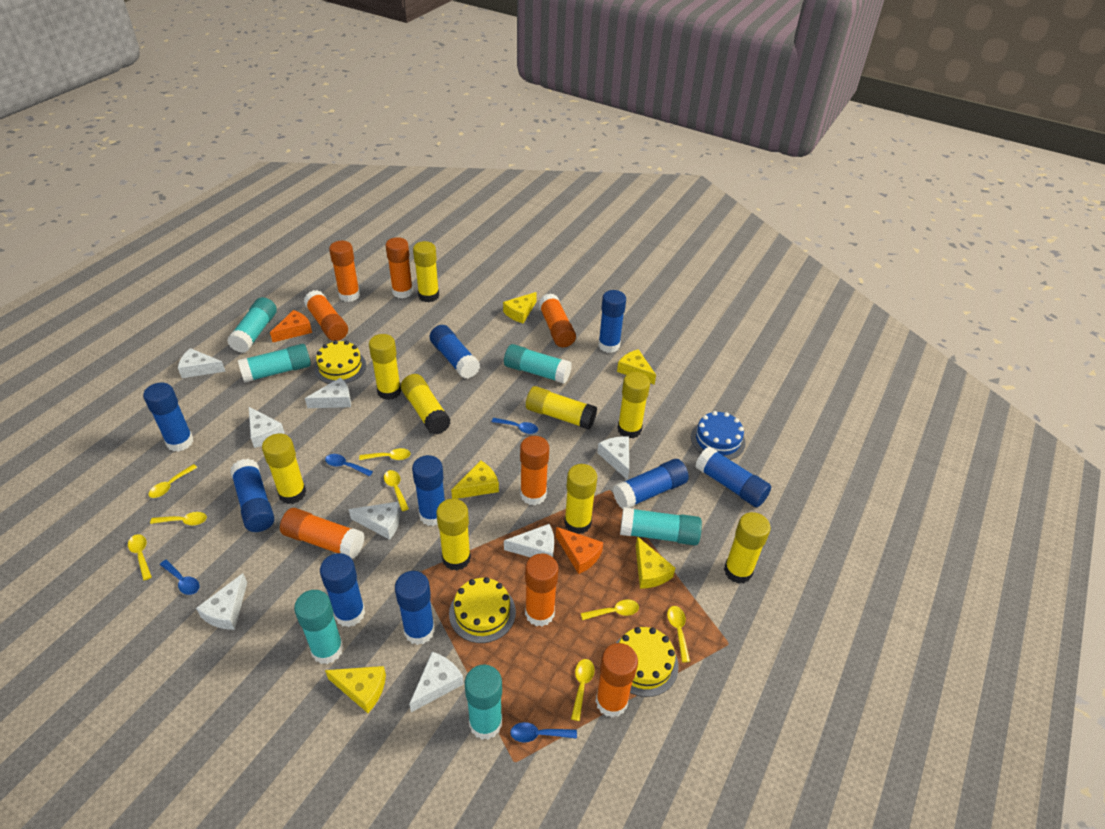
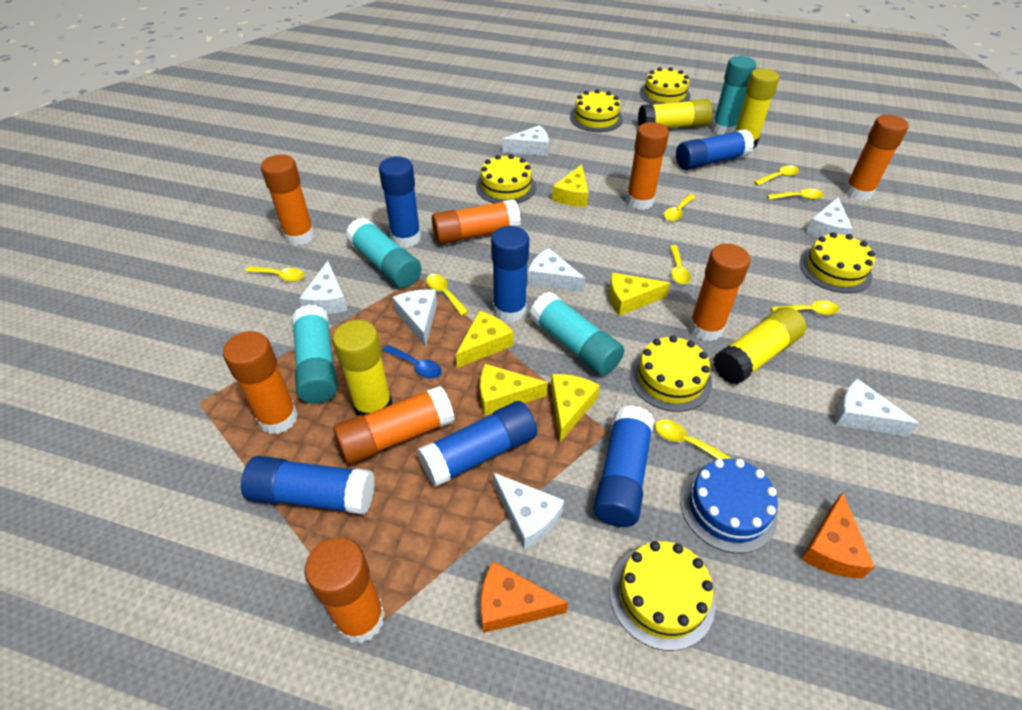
blue glue stick: 9 -> 6
blue spoon: 4 -> 1
turquoise glue stick: 6 -> 4
white cheese: 8 -> 7
yellow cake: 3 -> 6
yellow glue stick: 9 -> 4

